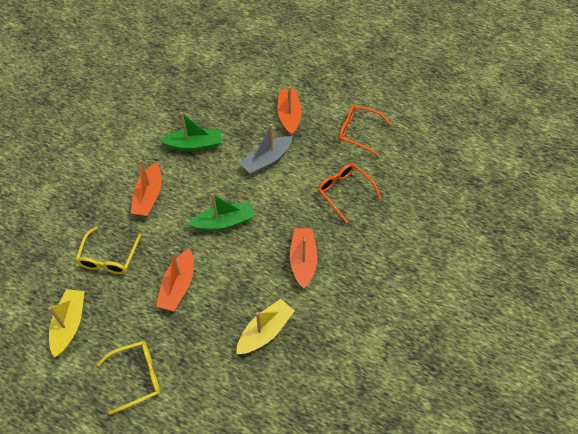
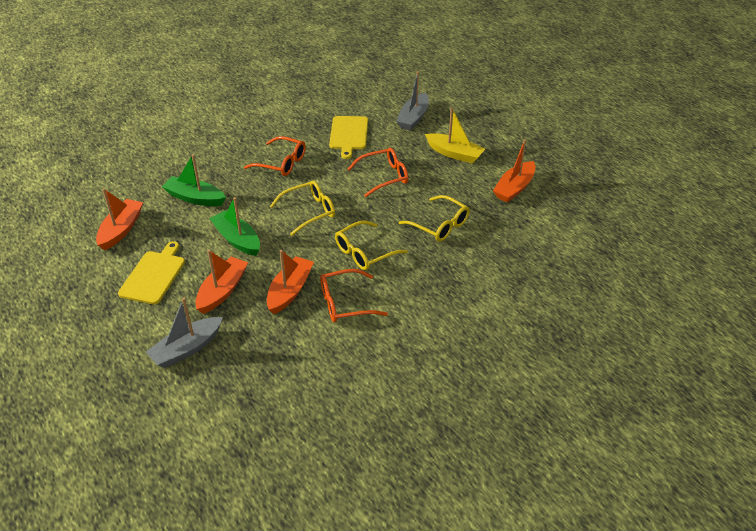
grey boat: 1 -> 2
orange glasses: 2 -> 3
yellow boat: 2 -> 1
yellow cutting board: 0 -> 2
yellow glasses: 2 -> 3

